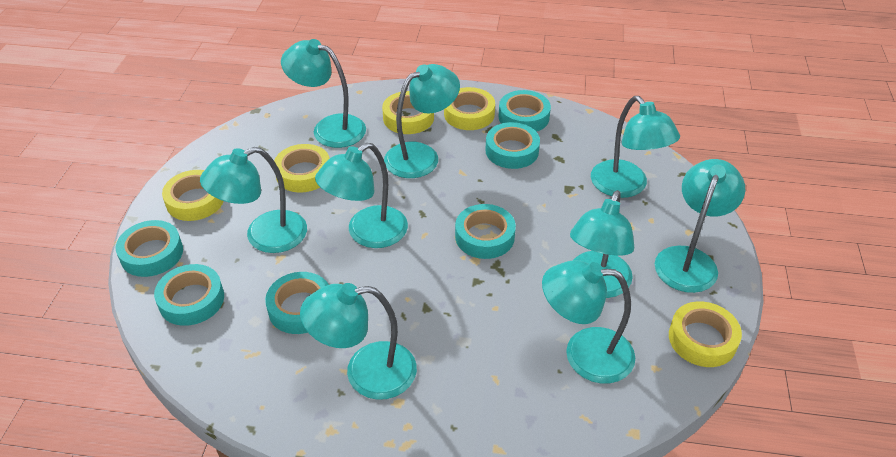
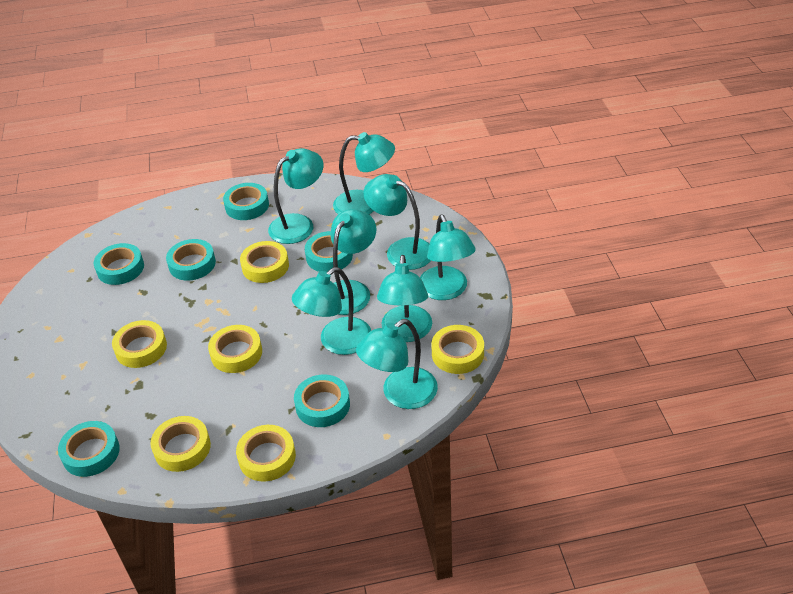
turquoise lamp: 9 -> 8
yellow tape: 5 -> 6

